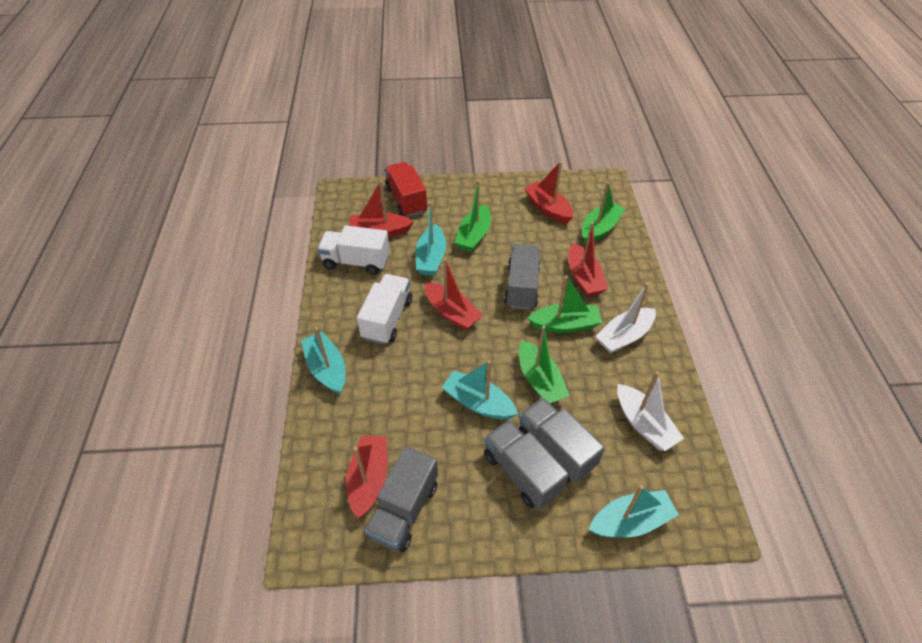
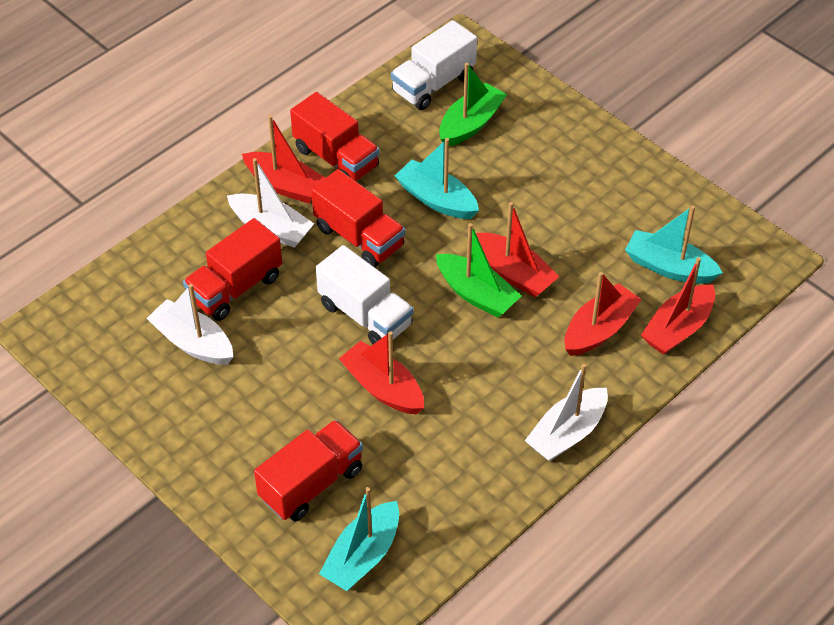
green boat: 4 -> 2
grey truck: 4 -> 0
red truck: 1 -> 4
turquoise boat: 4 -> 3
white boat: 2 -> 3

